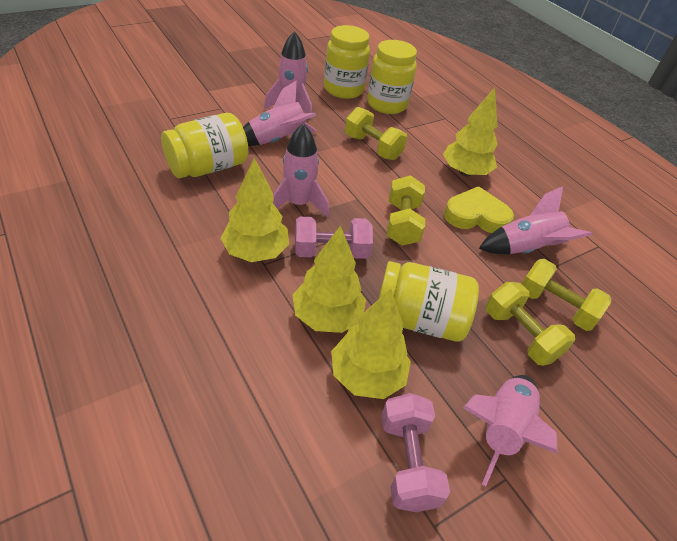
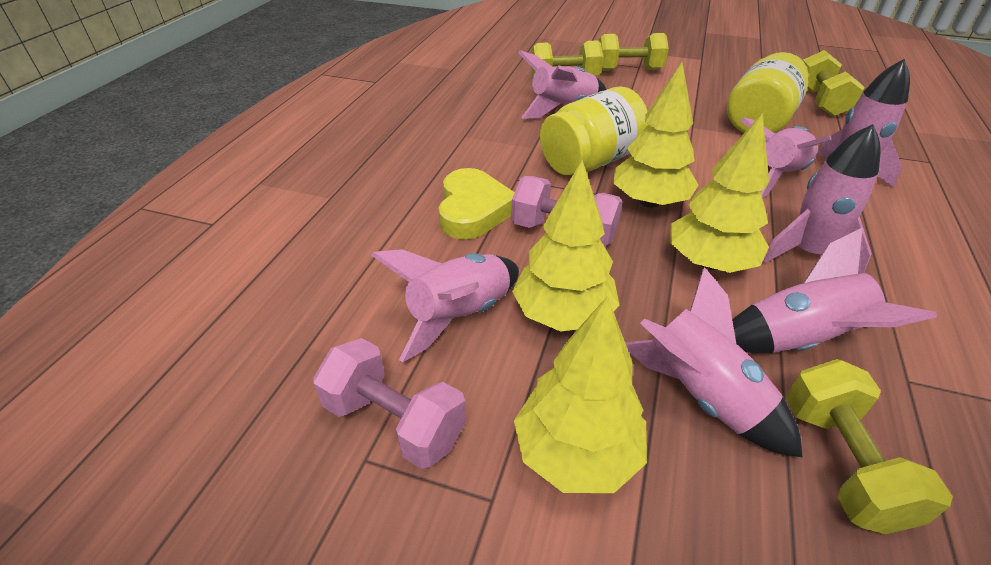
pink rocket: 5 -> 7
yellow jar: 4 -> 2

